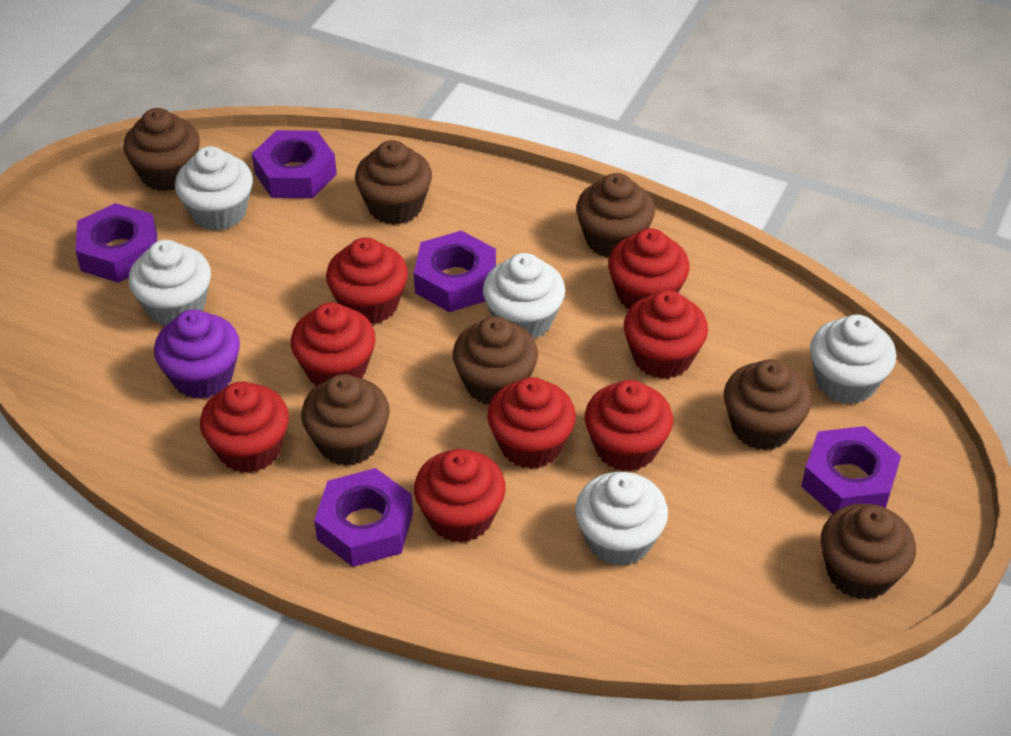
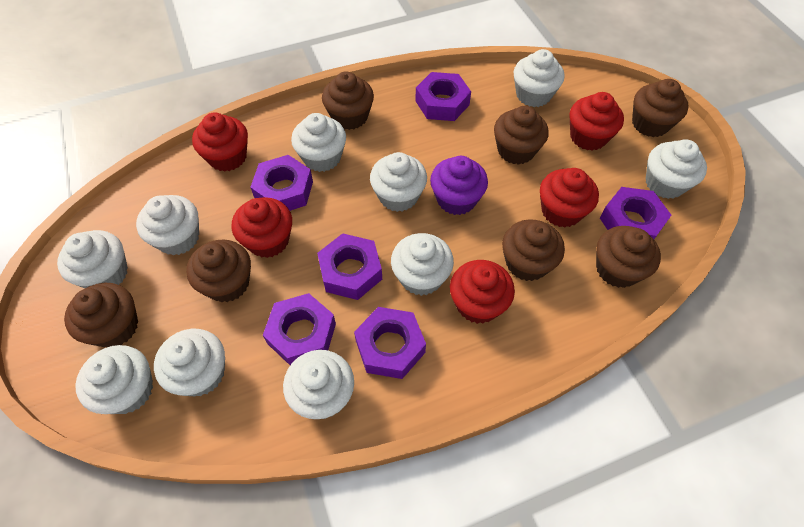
purple nut: 5 -> 6
red cupcake: 8 -> 5
white cupcake: 5 -> 10

